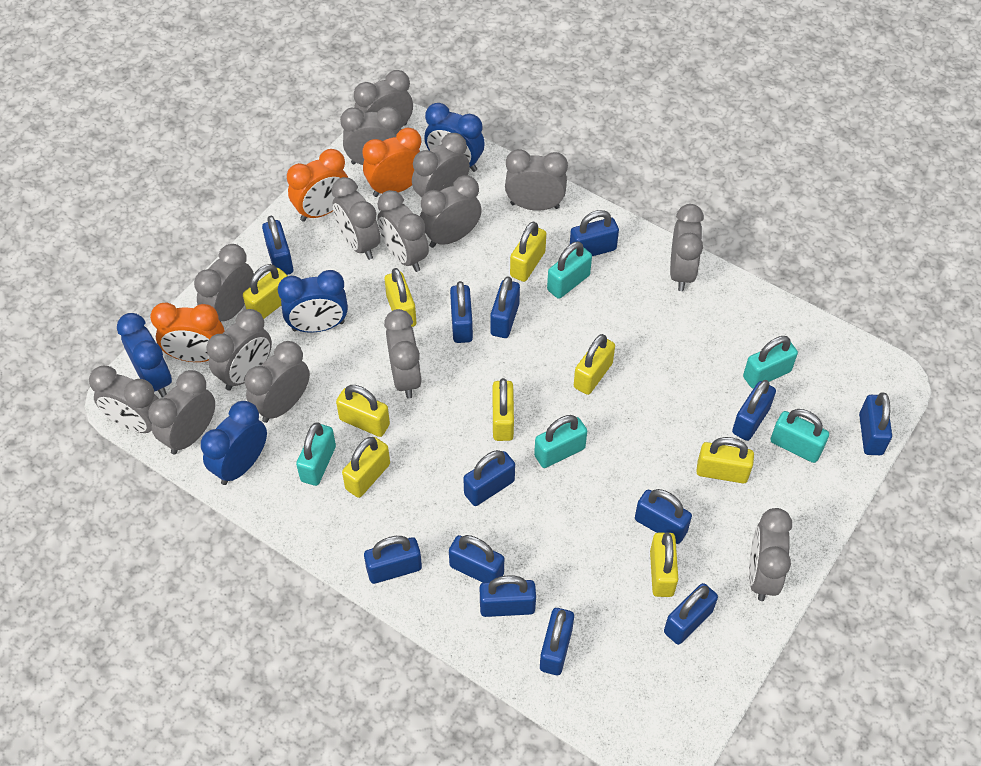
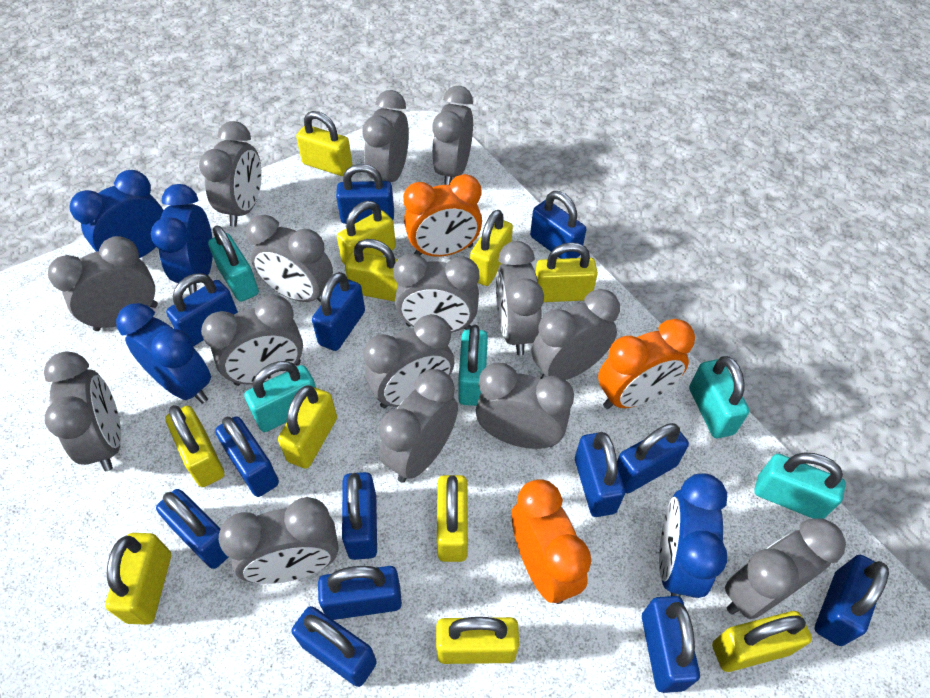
yellow padlock: 9 -> 11

